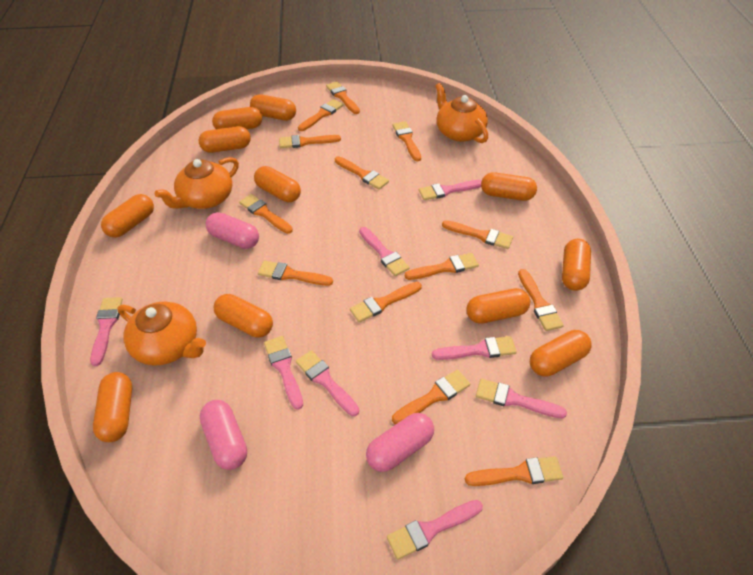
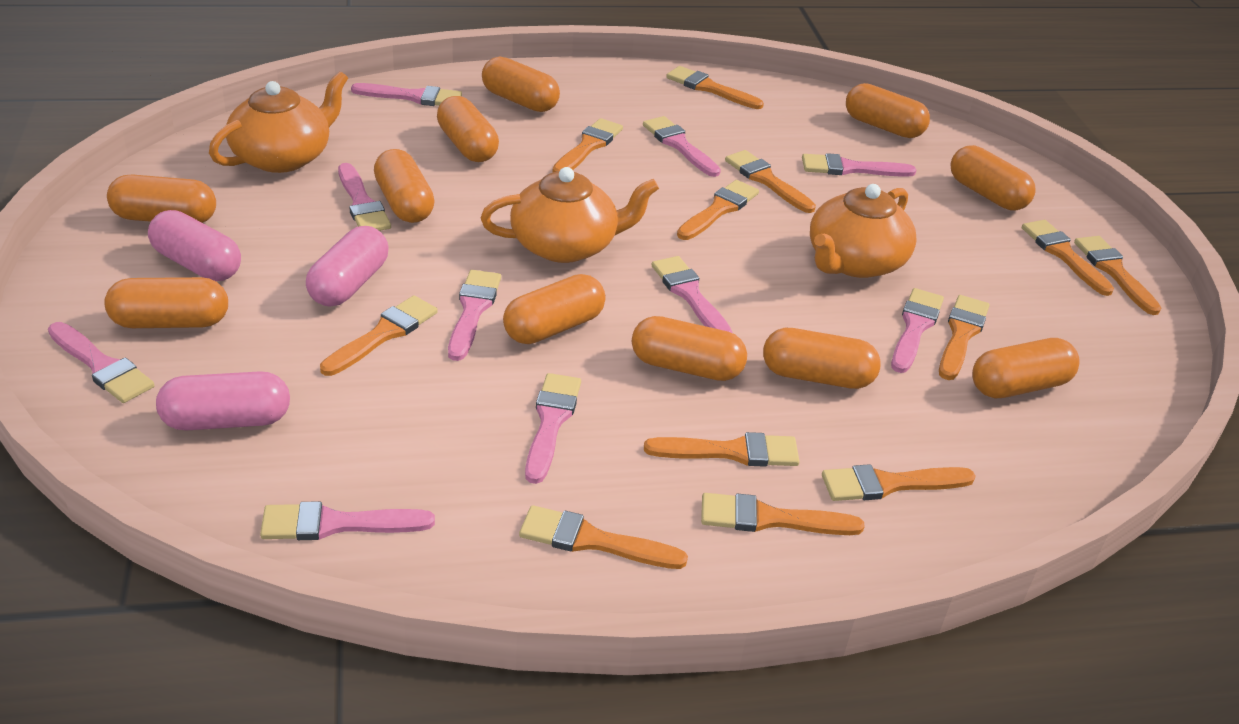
orange brush: 13 -> 12
pink brush: 8 -> 10

